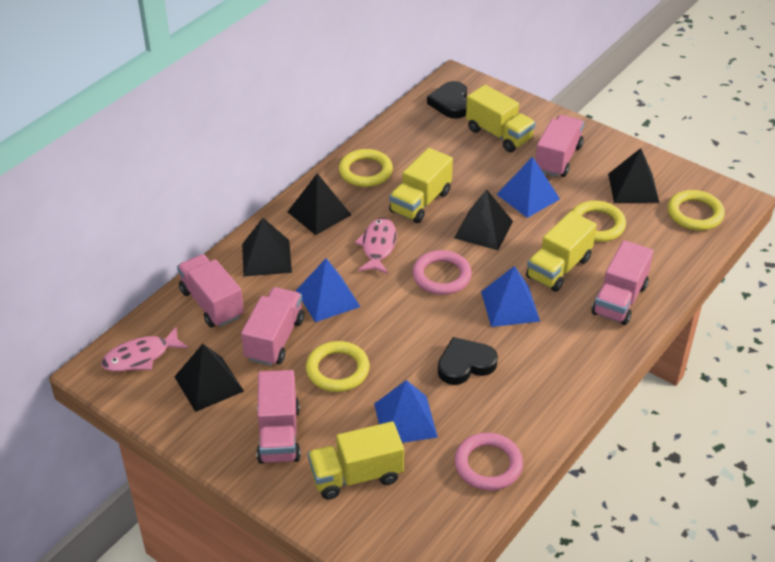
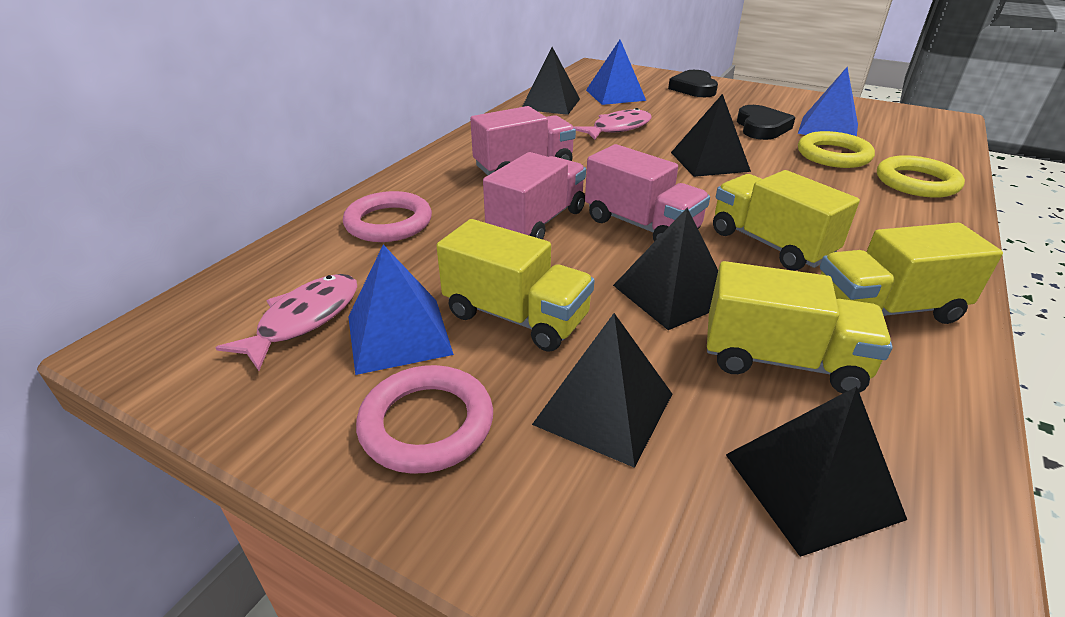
blue pyramid: 4 -> 3
pink truck: 5 -> 3
yellow ring: 4 -> 2

